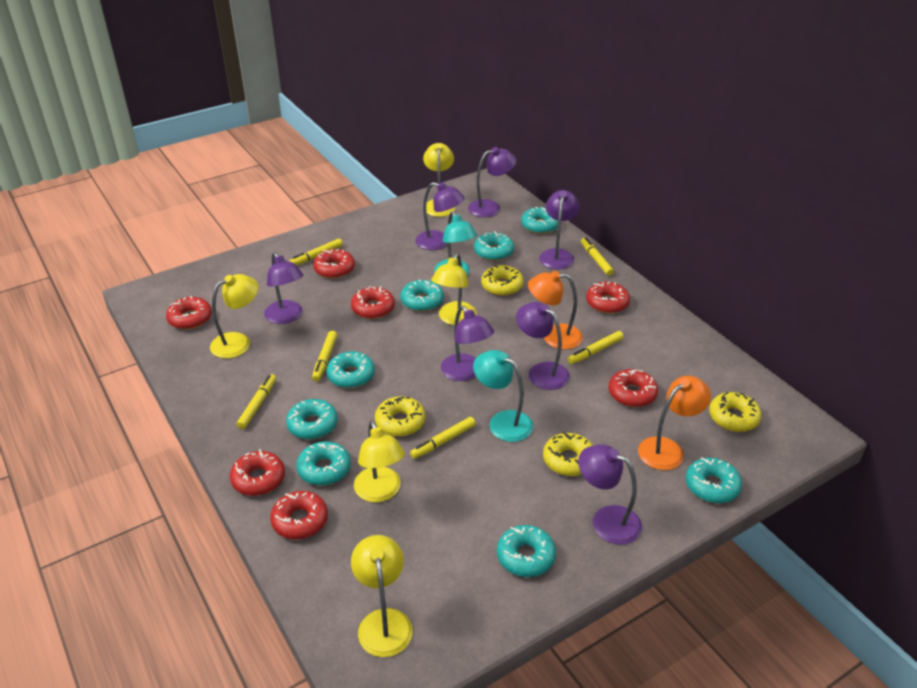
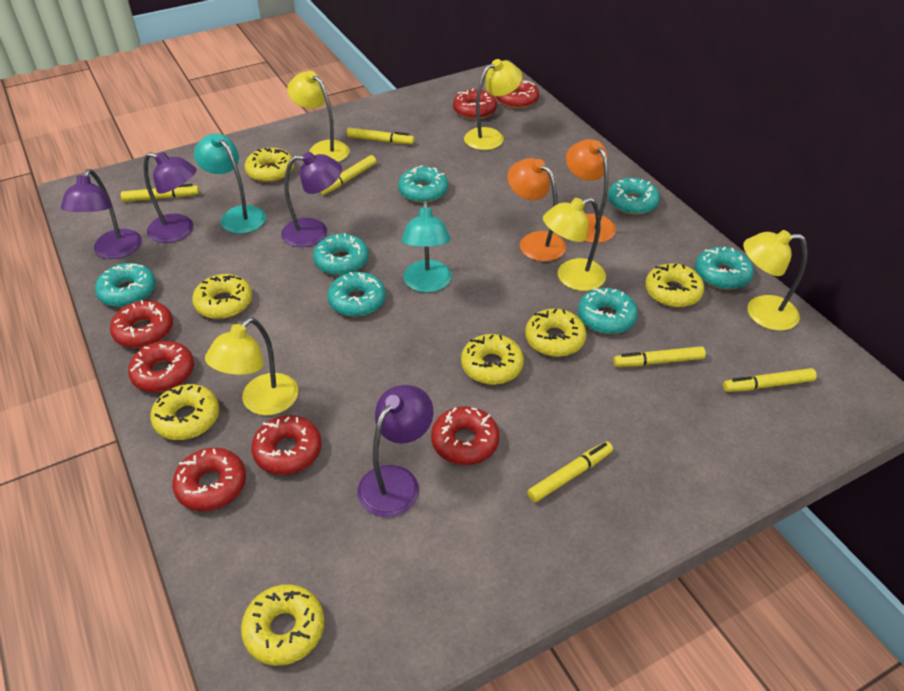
purple lamp: 7 -> 4
turquoise donut: 8 -> 7
yellow donut: 4 -> 7

